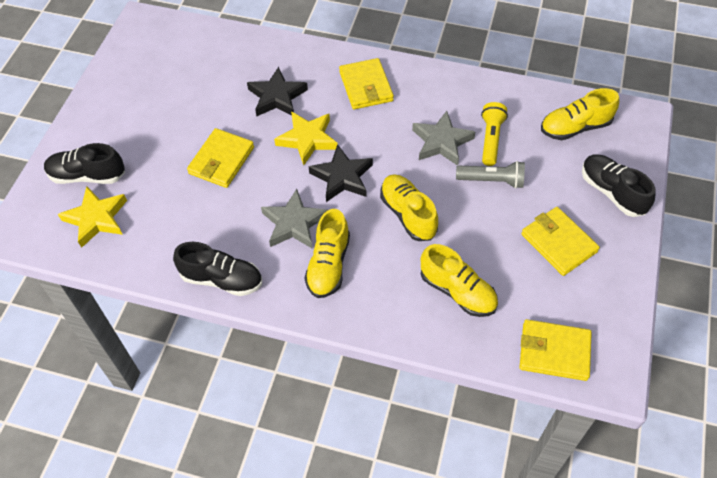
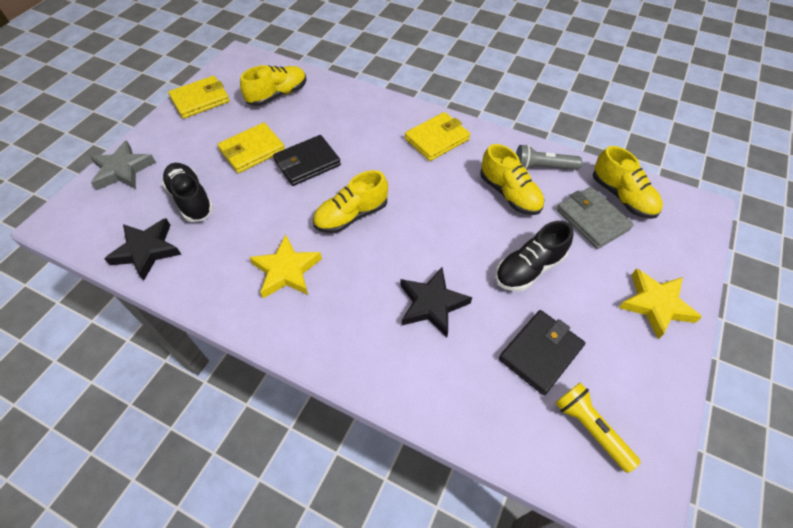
black shoe: 3 -> 2
black wallet: 0 -> 2
grey star: 2 -> 1
grey wallet: 0 -> 1
yellow wallet: 4 -> 3

